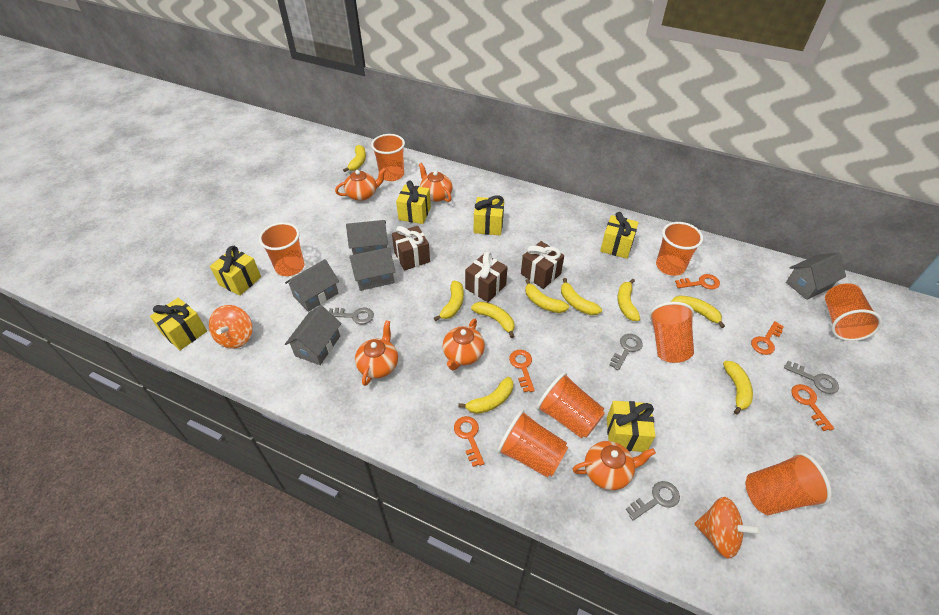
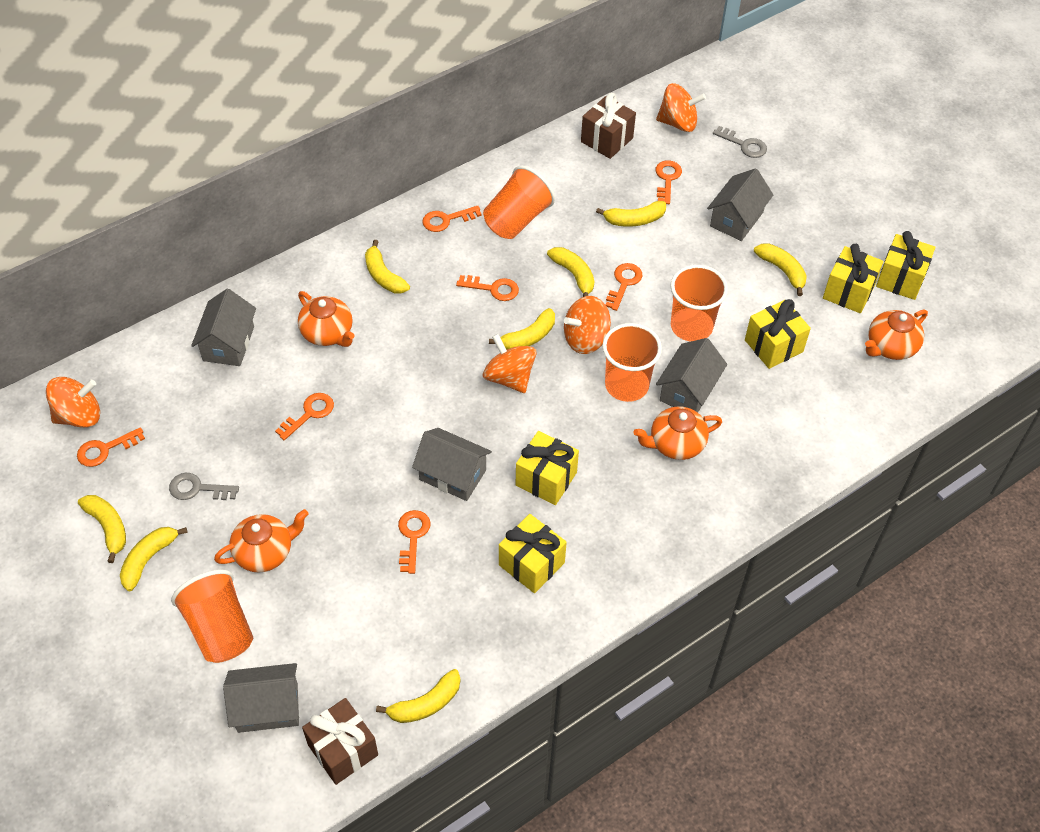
brown gift: 3 -> 2
grey key: 4 -> 2
orange cup: 8 -> 4
orange key: 5 -> 7
orange spinning top: 2 -> 4
orange teapot: 5 -> 4
yellow banana: 9 -> 8
yellow gift: 6 -> 5

